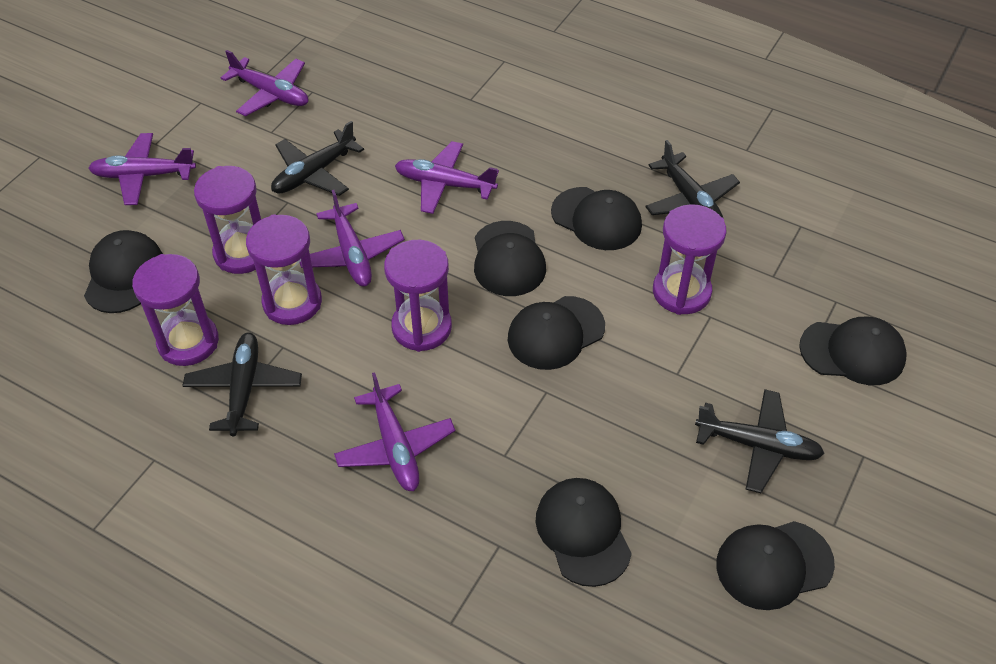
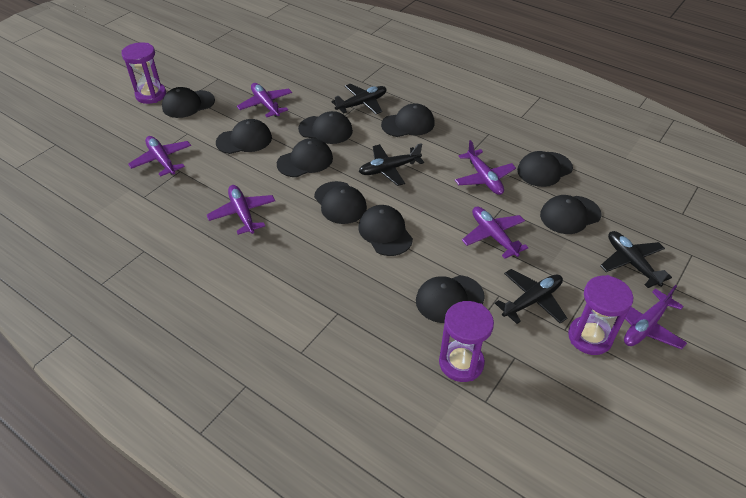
black cap: 7 -> 10
purple hourglass: 5 -> 3
purple plane: 5 -> 6

